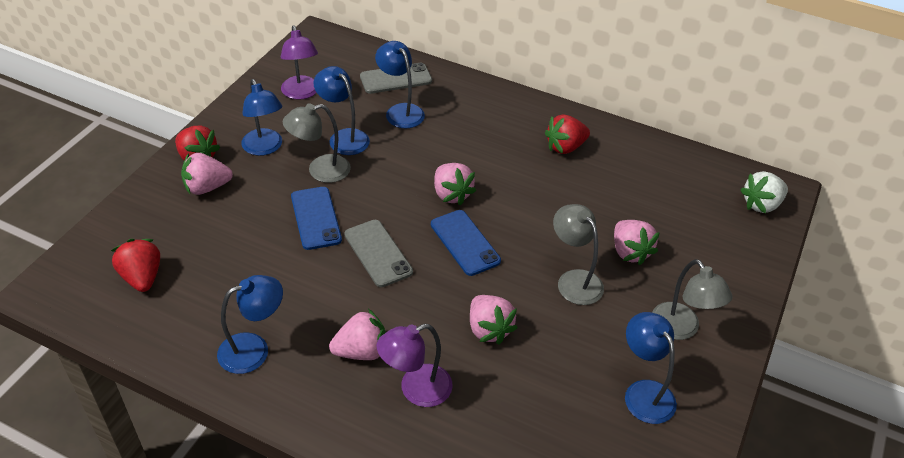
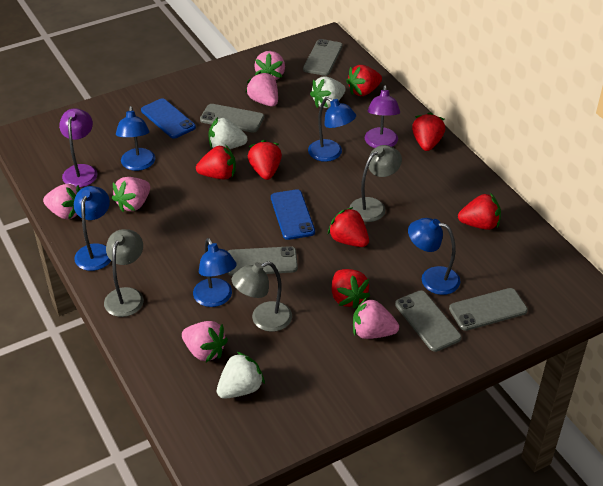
grey phone: 2 -> 5
pink strawberry: 5 -> 6
red strawberry: 3 -> 7
white strawberry: 1 -> 3

